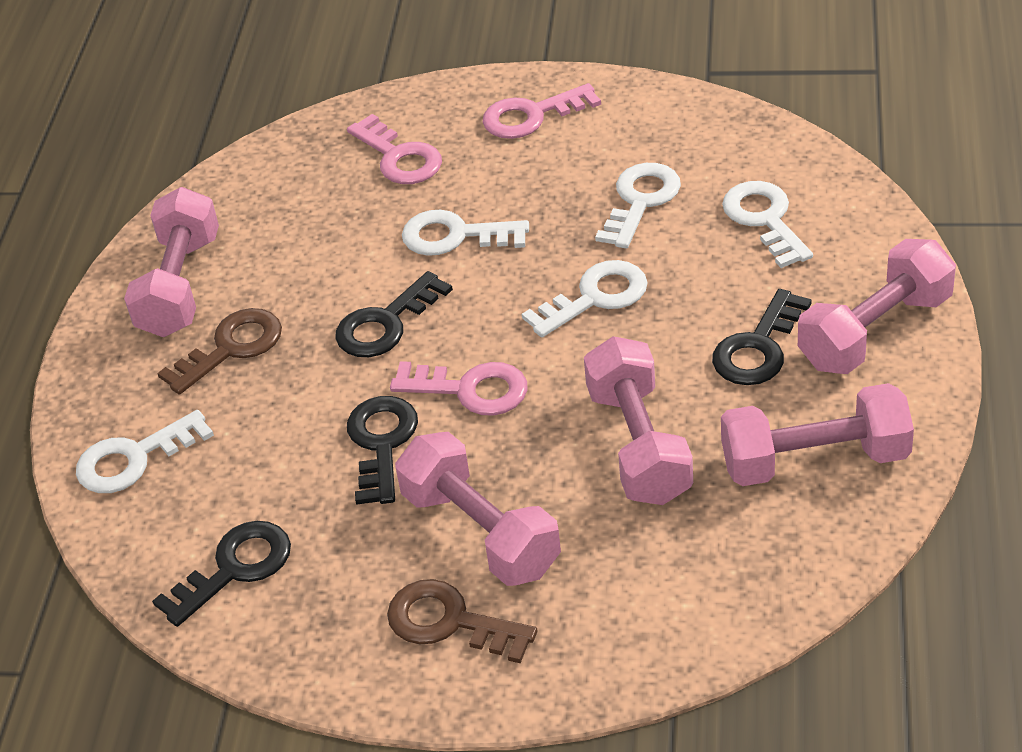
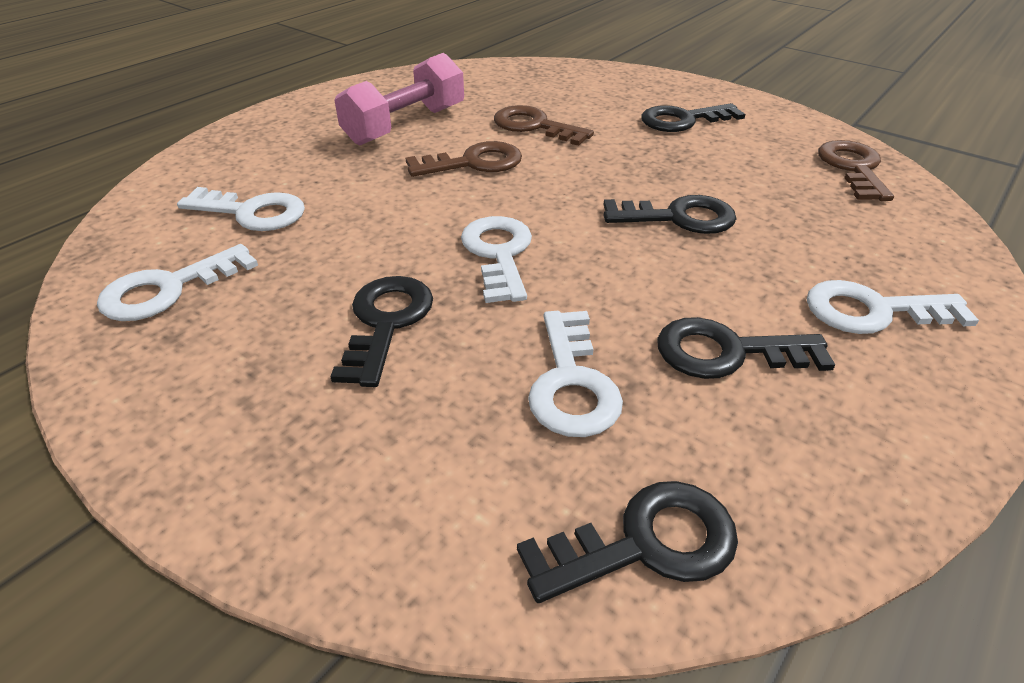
black key: 4 -> 5
brown key: 2 -> 3
pink dumbbell: 5 -> 1
pink key: 3 -> 0

